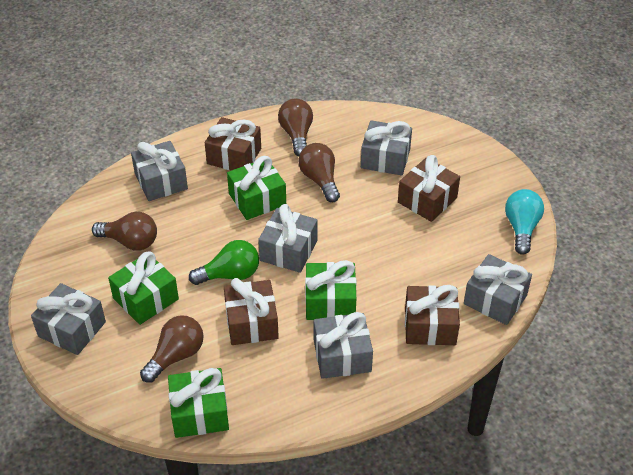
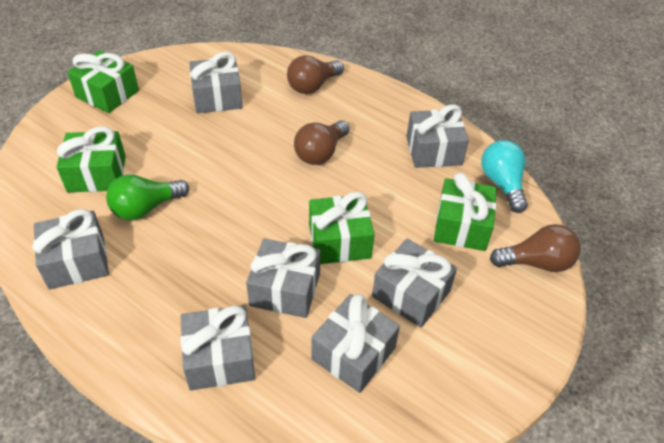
brown gift: 4 -> 0
brown light bulb: 4 -> 3
grey gift: 6 -> 7

